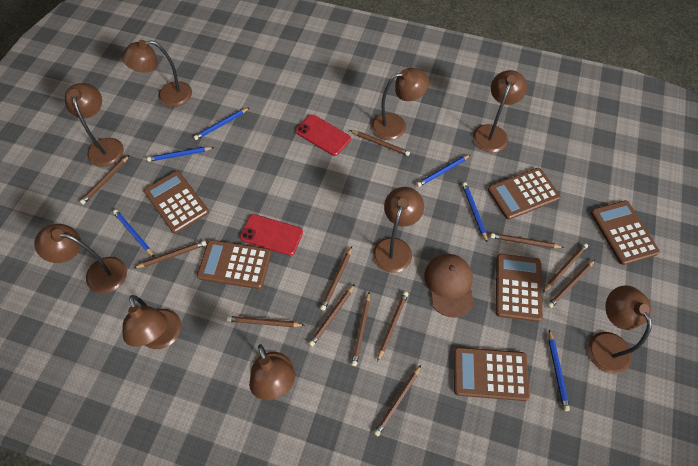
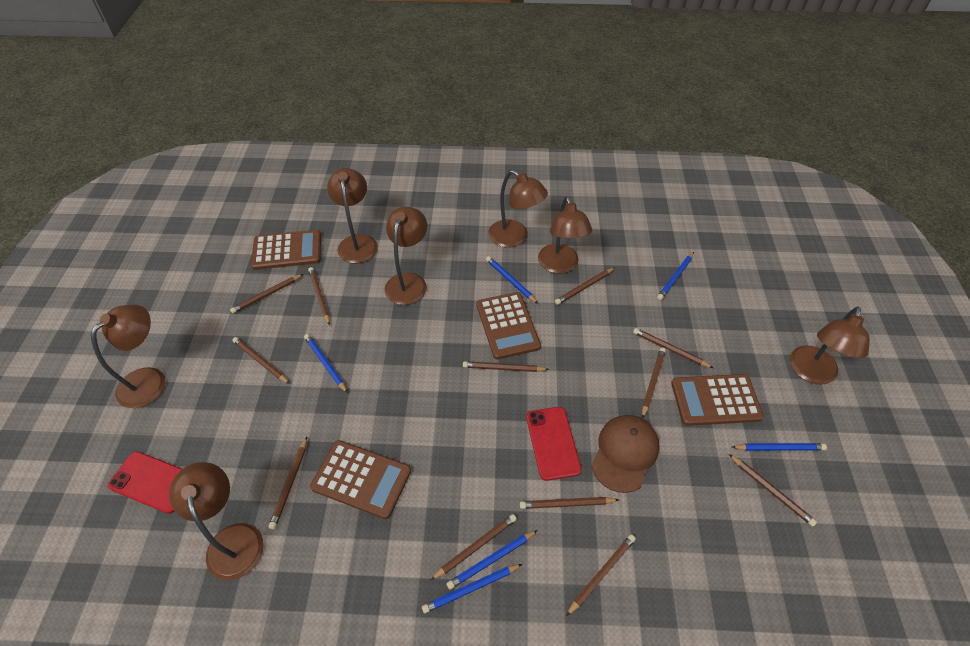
brown calculator: 6 -> 4
brown lamp: 9 -> 7

